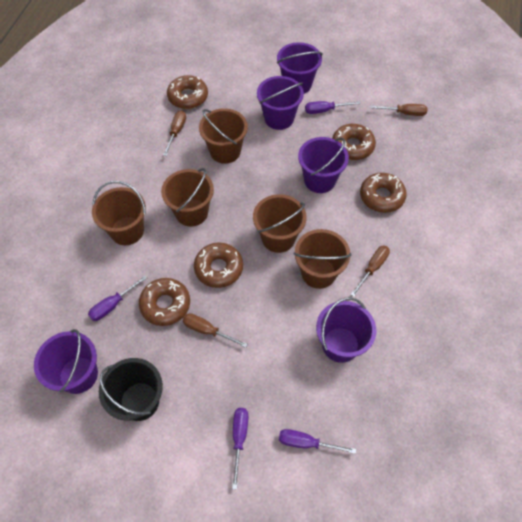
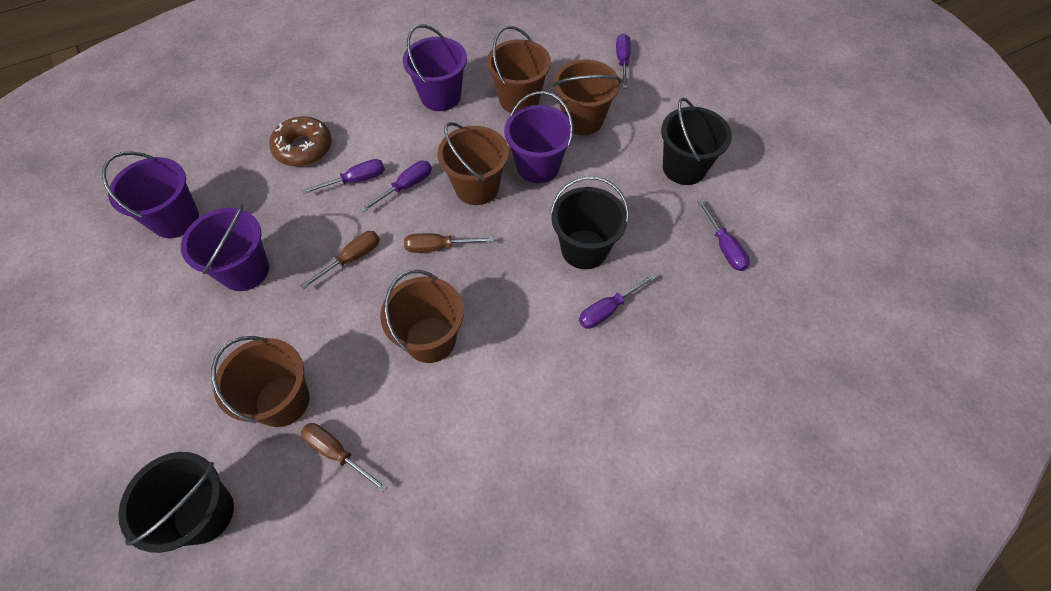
black bucket: 1 -> 3
brown donut: 5 -> 1
brown screwdriver: 4 -> 3
purple bucket: 5 -> 4
purple screwdriver: 4 -> 5

